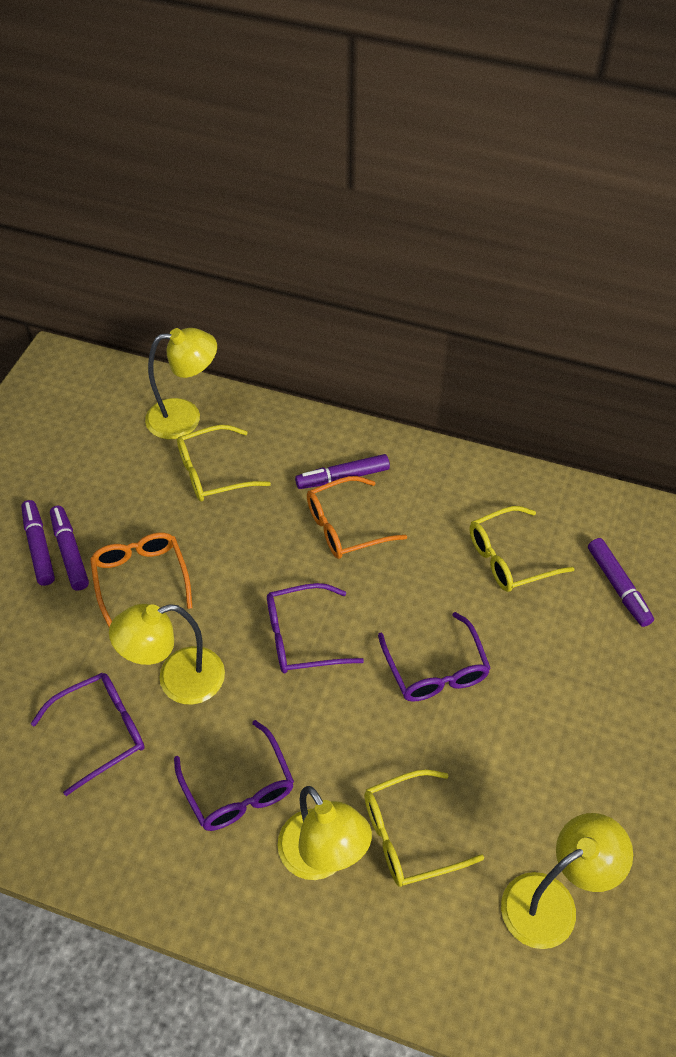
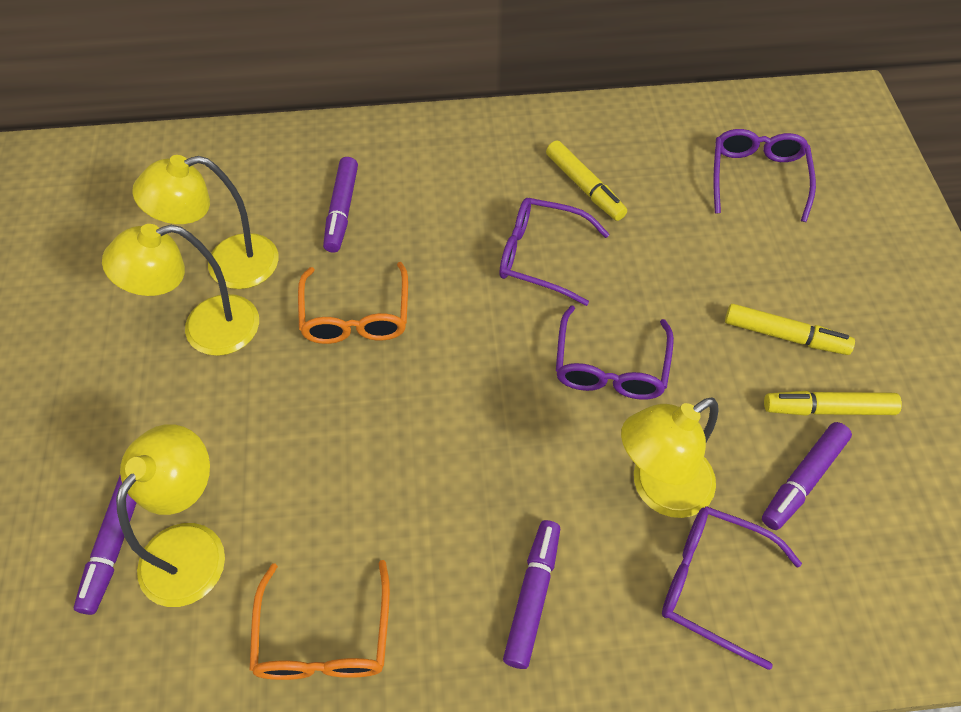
yellow glasses: 3 -> 0
yellow marker: 0 -> 3

